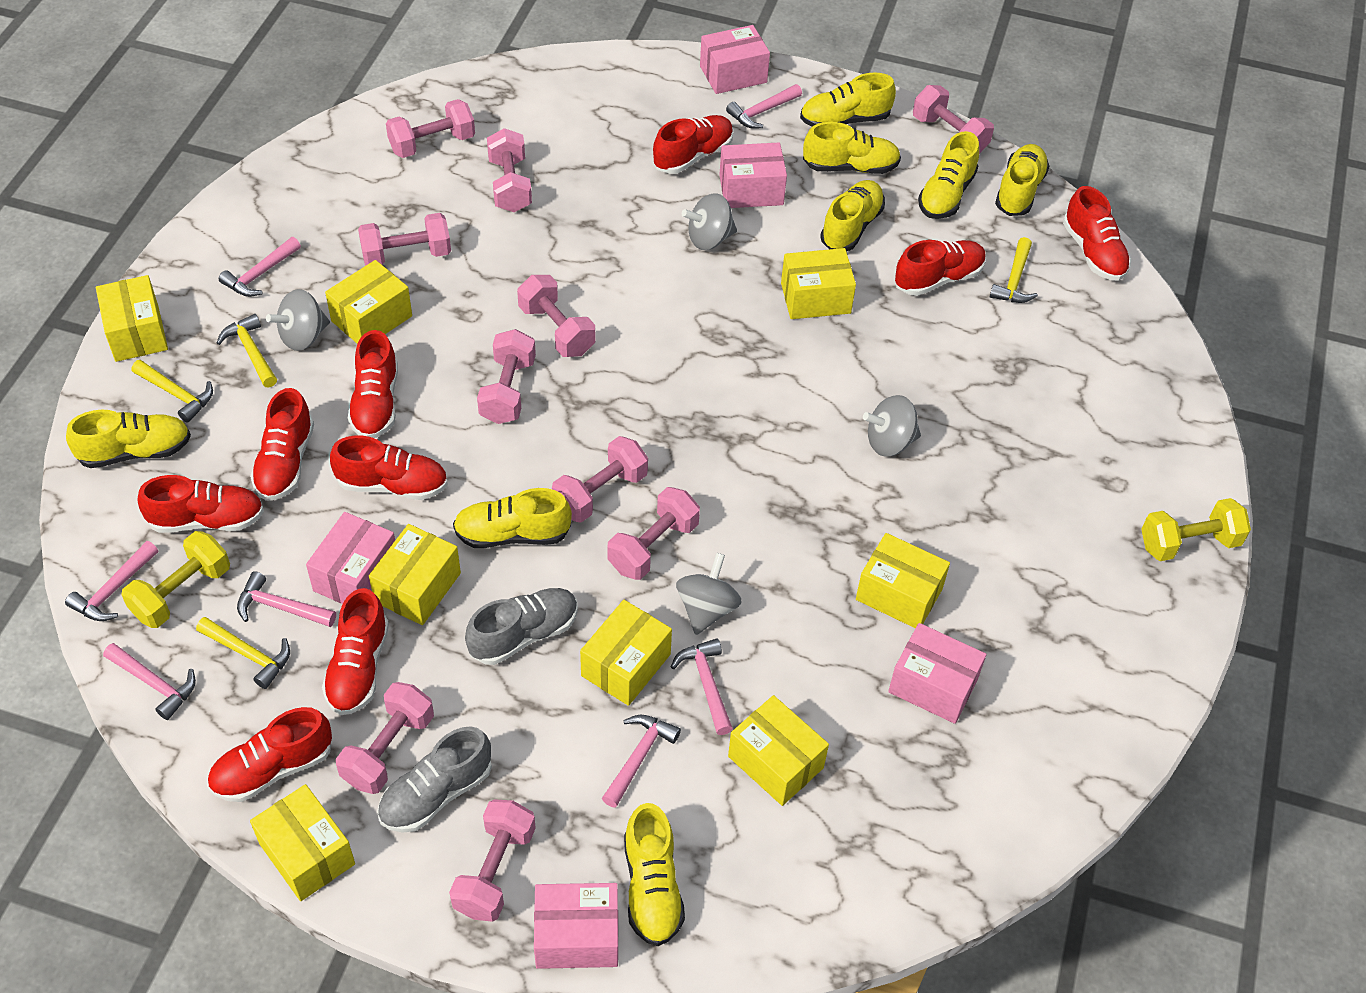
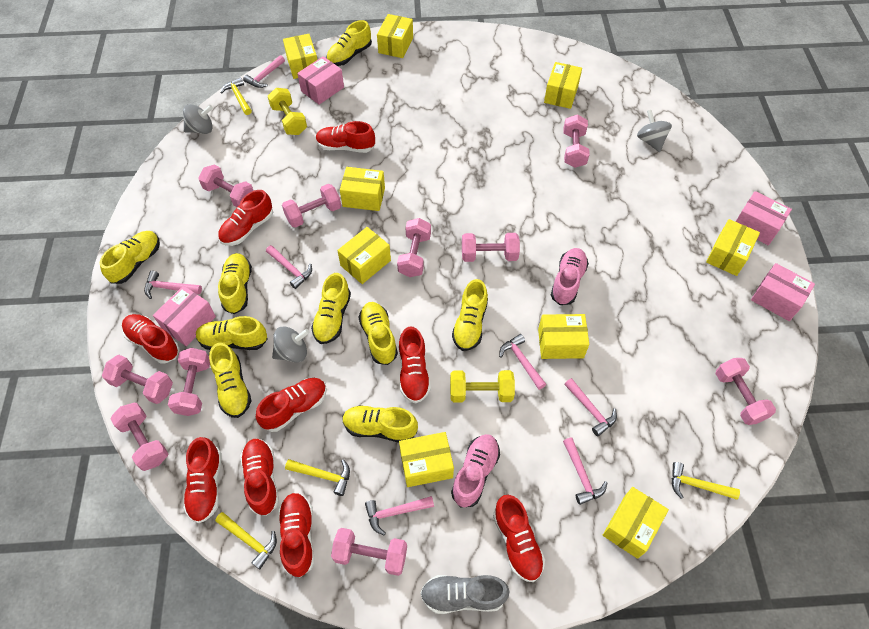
grey shoe: 2 -> 1
grey spinning top: 4 -> 3
pink box: 5 -> 4
pink shoe: 0 -> 2
yellow box: 8 -> 9
yellow shoe: 8 -> 9

